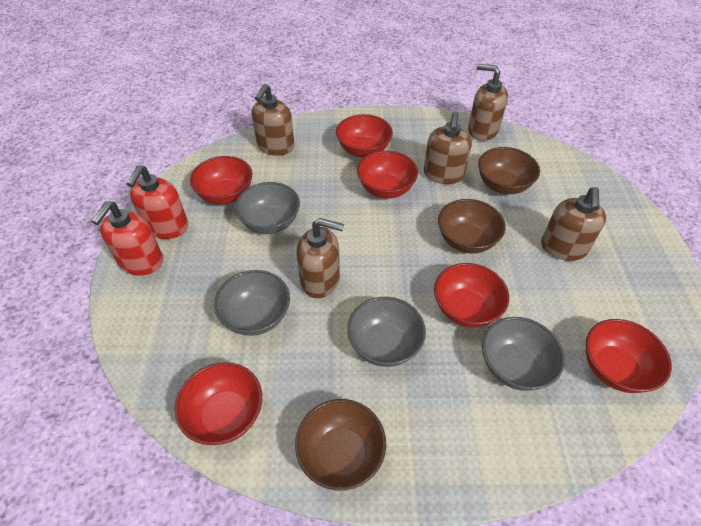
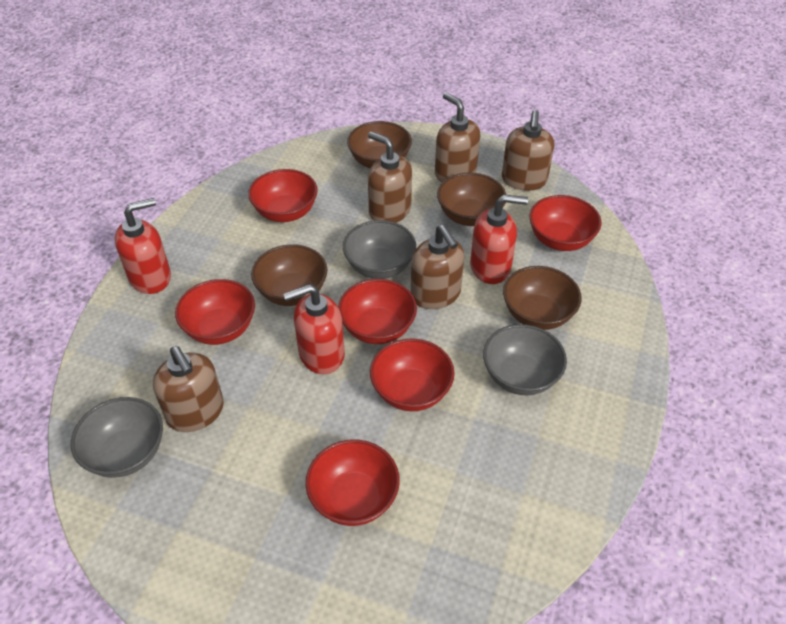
brown bowl: 3 -> 4
grey bowl: 4 -> 3
red soap dispenser: 2 -> 3

